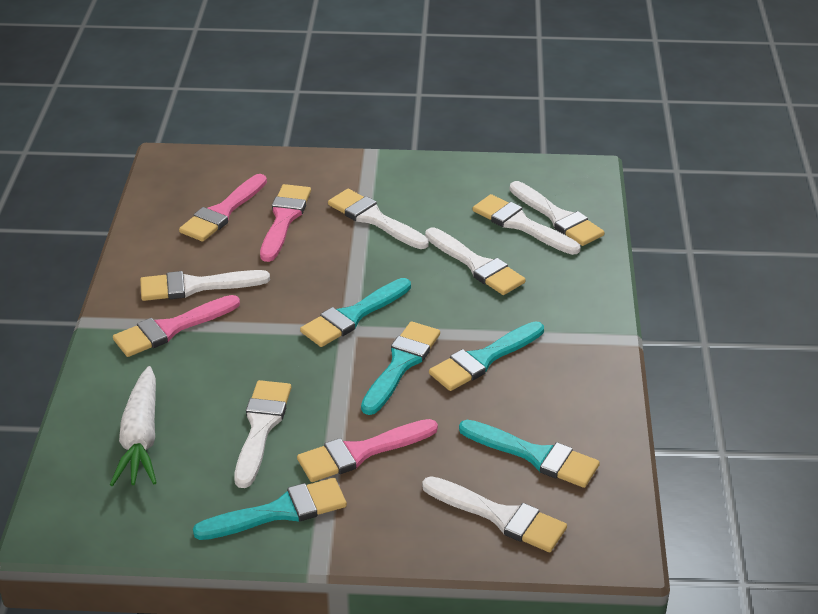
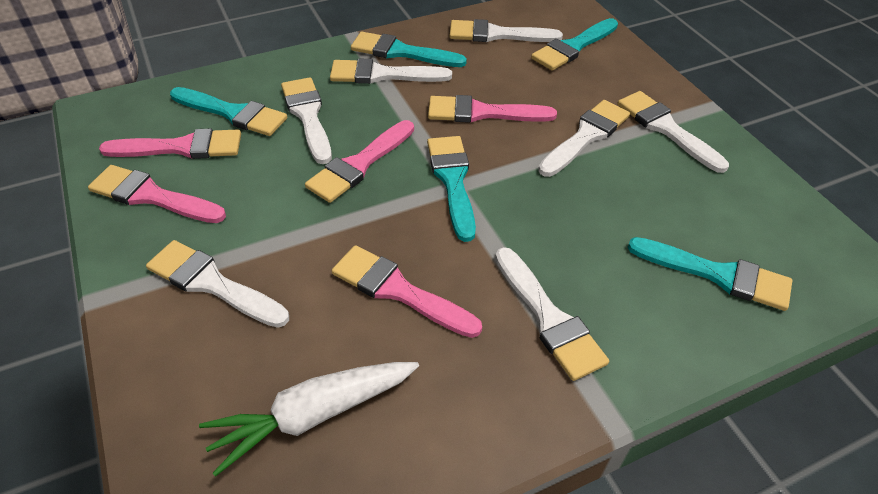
pink brush: 4 -> 5

